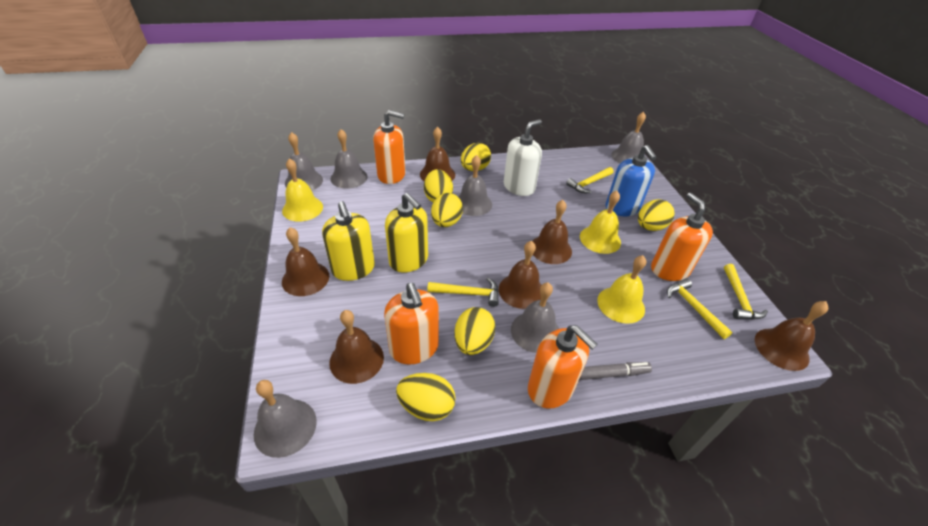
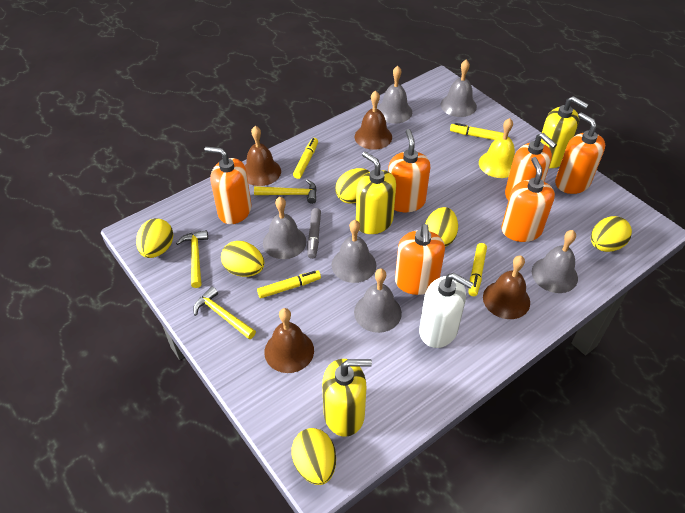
blue soap dispenser: 1 -> 0
brown bell: 6 -> 4
orange soap dispenser: 4 -> 6
yellow bell: 3 -> 1
yellow hammer: 4 -> 3
yellow marker: 0 -> 4
yellow soap dispenser: 2 -> 3

